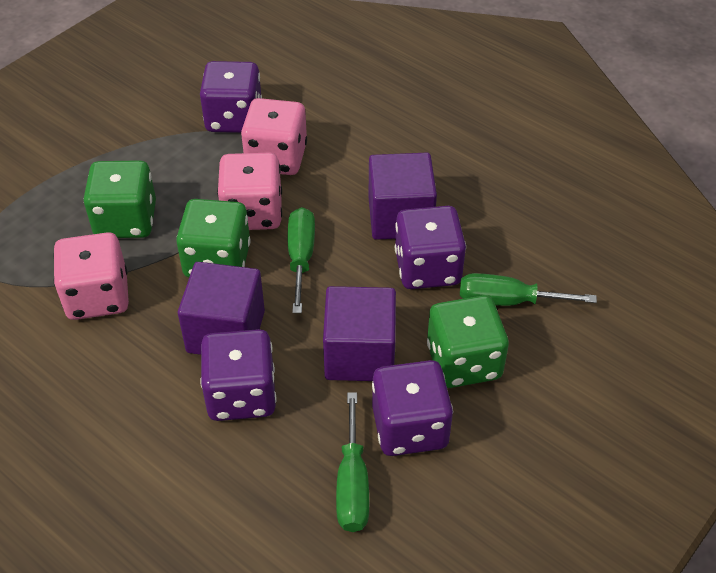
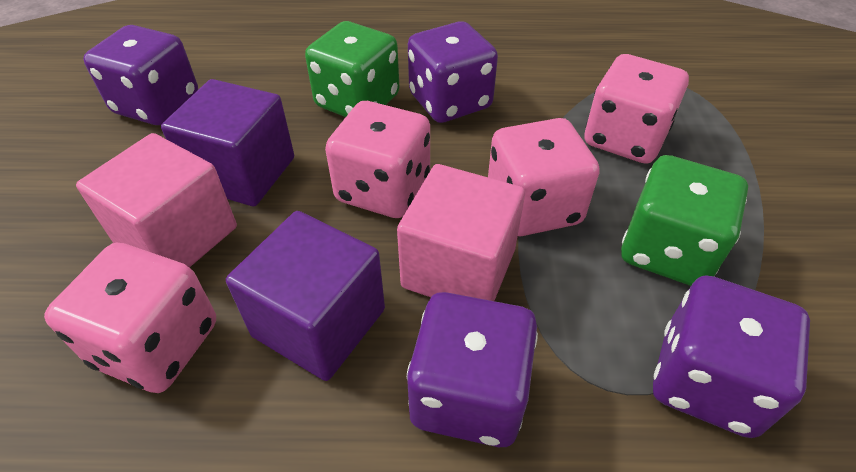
green dice: 3 -> 2
green screwdriver: 3 -> 0
pink cube: 0 -> 2
pink dice: 3 -> 4
purple cube: 3 -> 2

